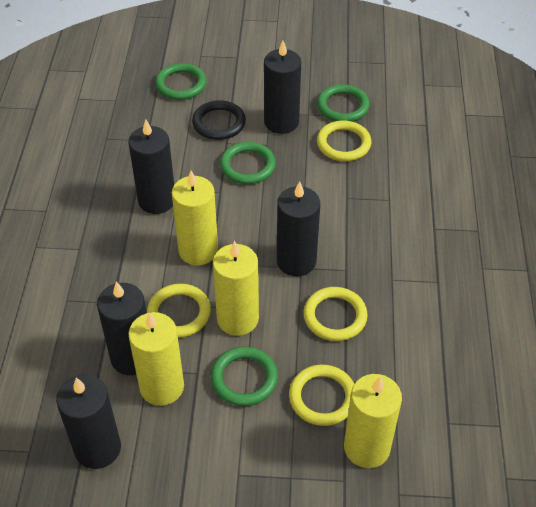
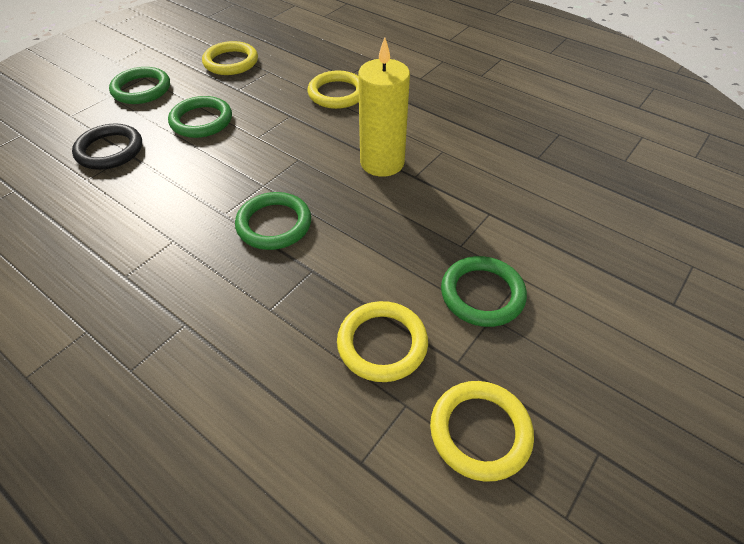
black candle: 5 -> 0
yellow candle: 4 -> 1

